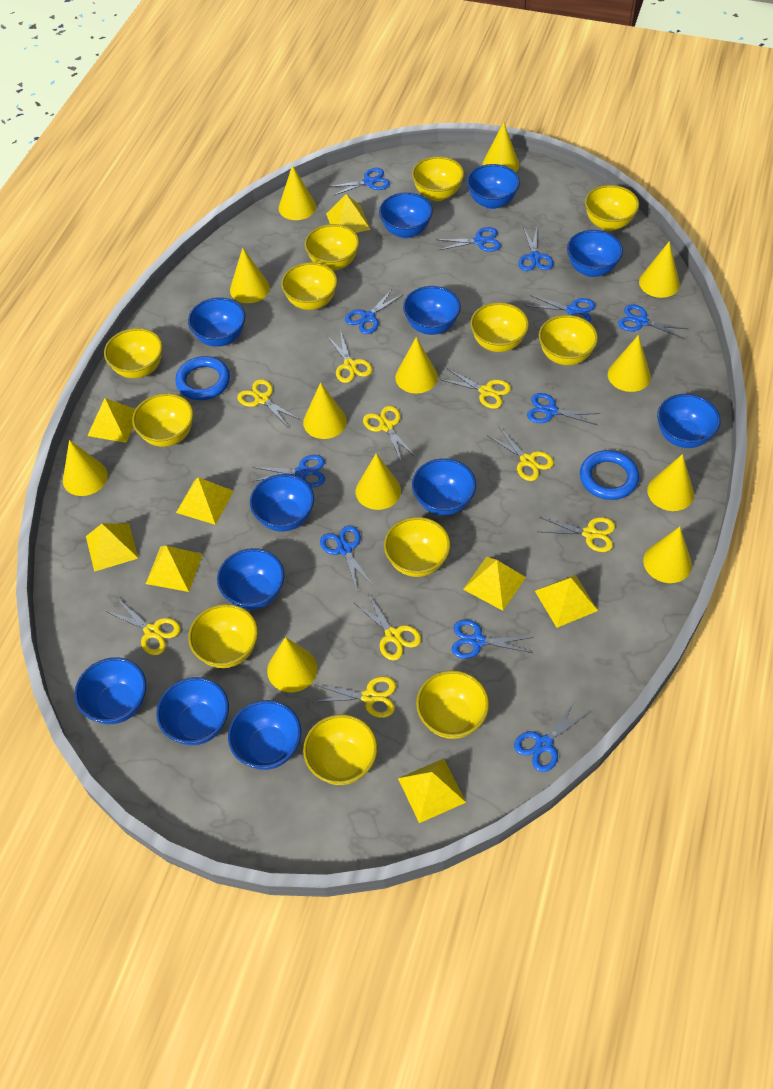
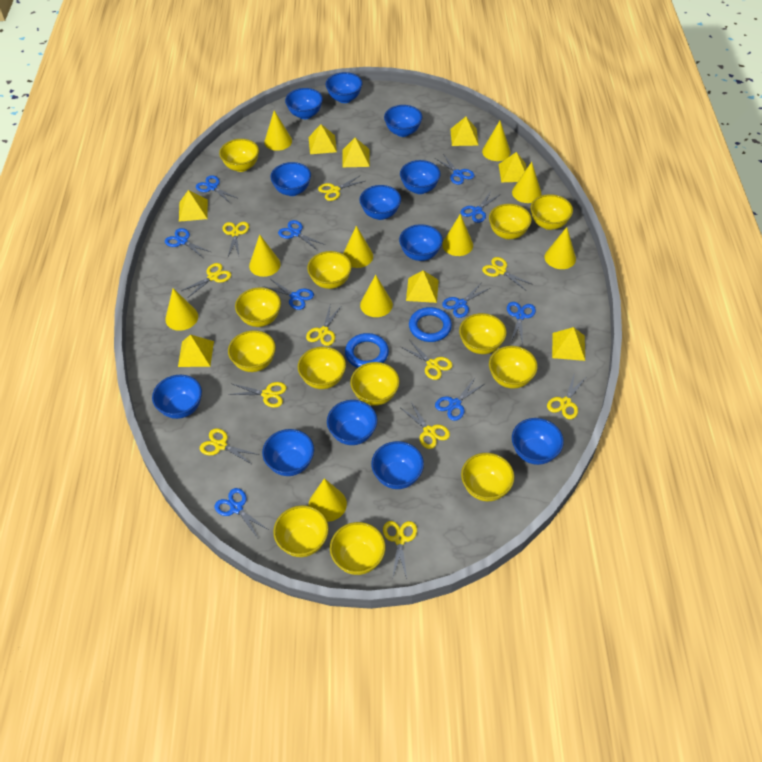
blue scissors: 11 -> 10
yellow bowl: 12 -> 13
yellow cone: 12 -> 10
yellow scissors: 9 -> 11

